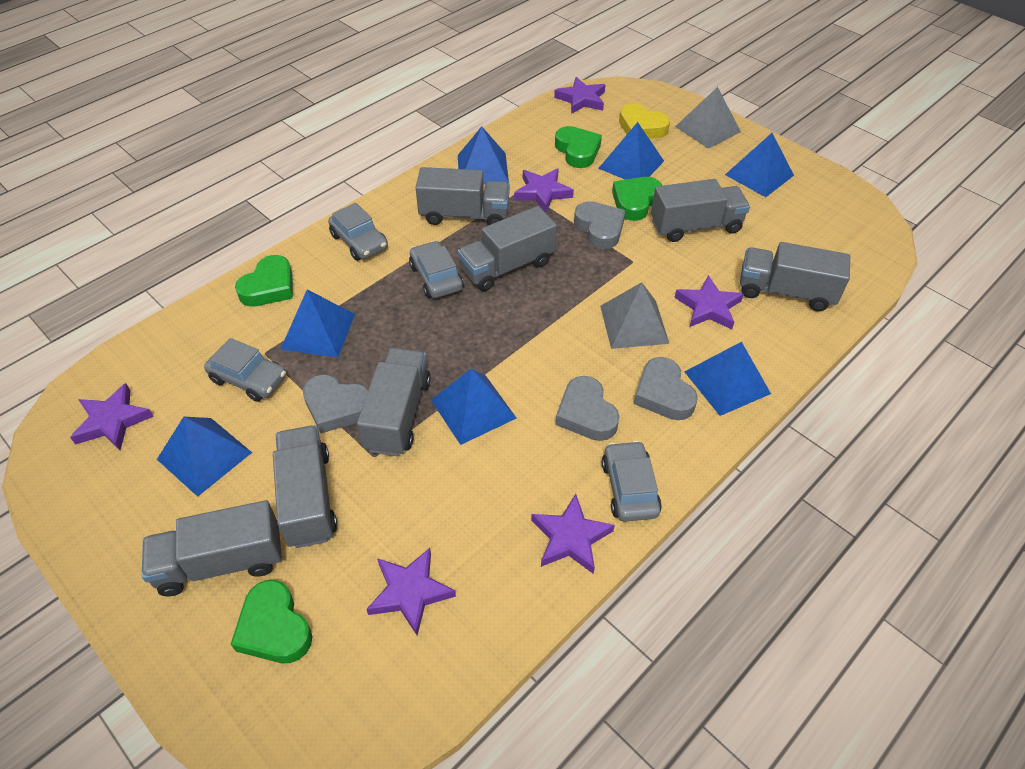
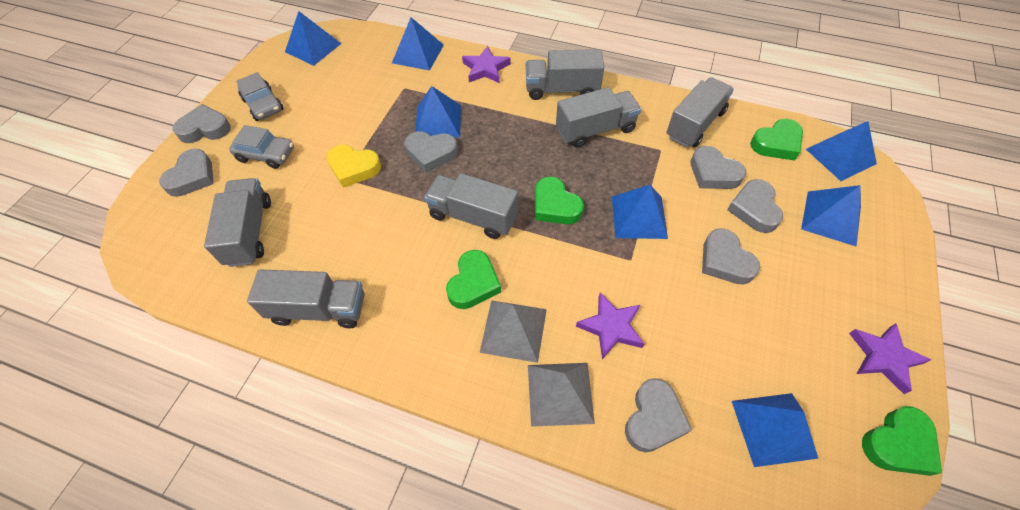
grey car: 4 -> 2
grey heart: 4 -> 7
grey truck: 7 -> 6
purple star: 6 -> 3

